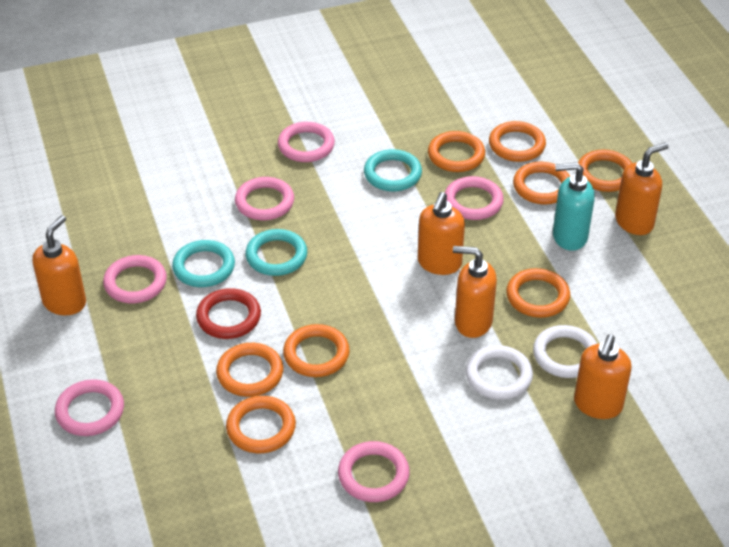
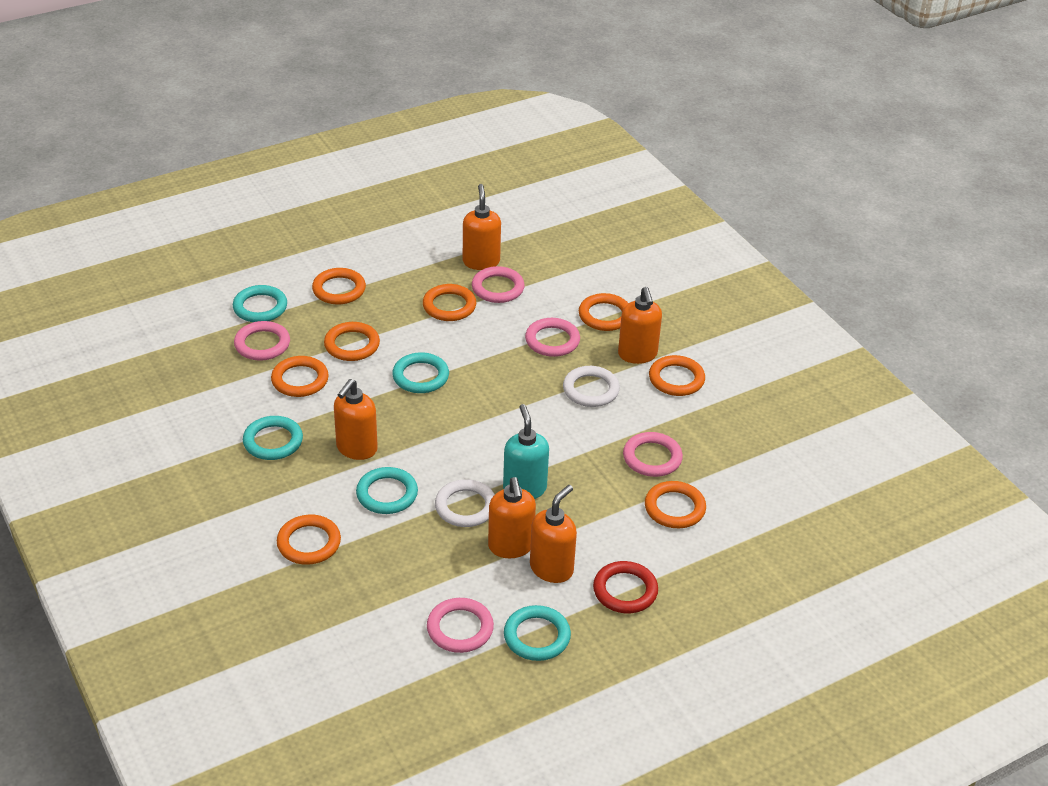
pink ring: 6 -> 5
turquoise ring: 3 -> 5

